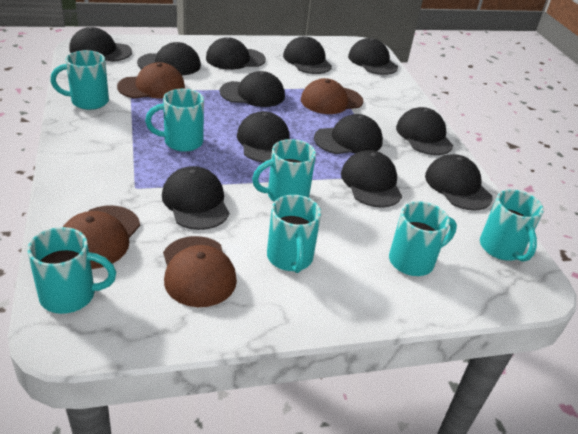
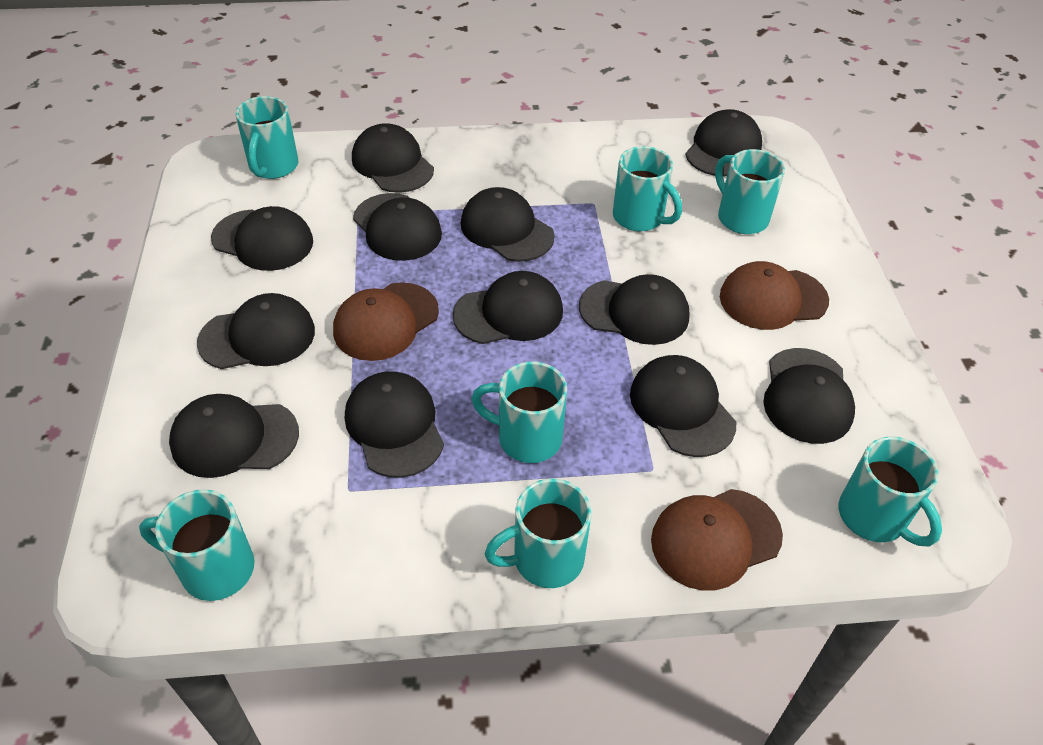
brown cap: 4 -> 3

